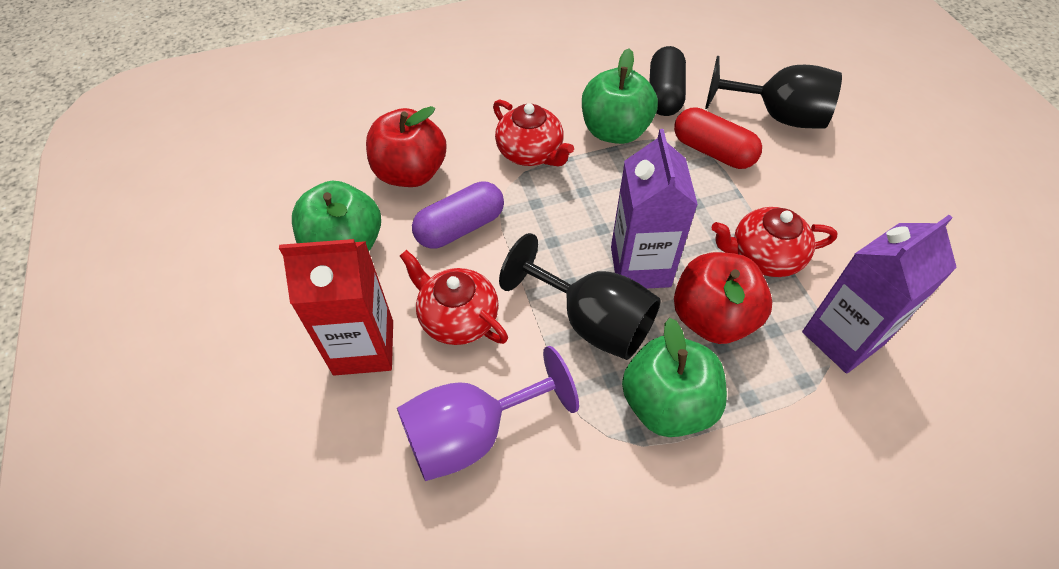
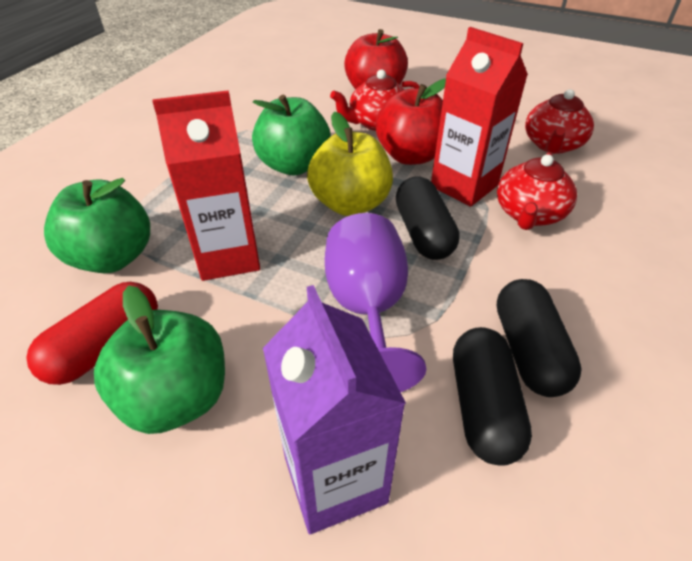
black capsule: 1 -> 3
black goblet: 2 -> 0
purple capsule: 1 -> 0
purple carton: 2 -> 1
red carton: 1 -> 2
yellow apple: 0 -> 1

